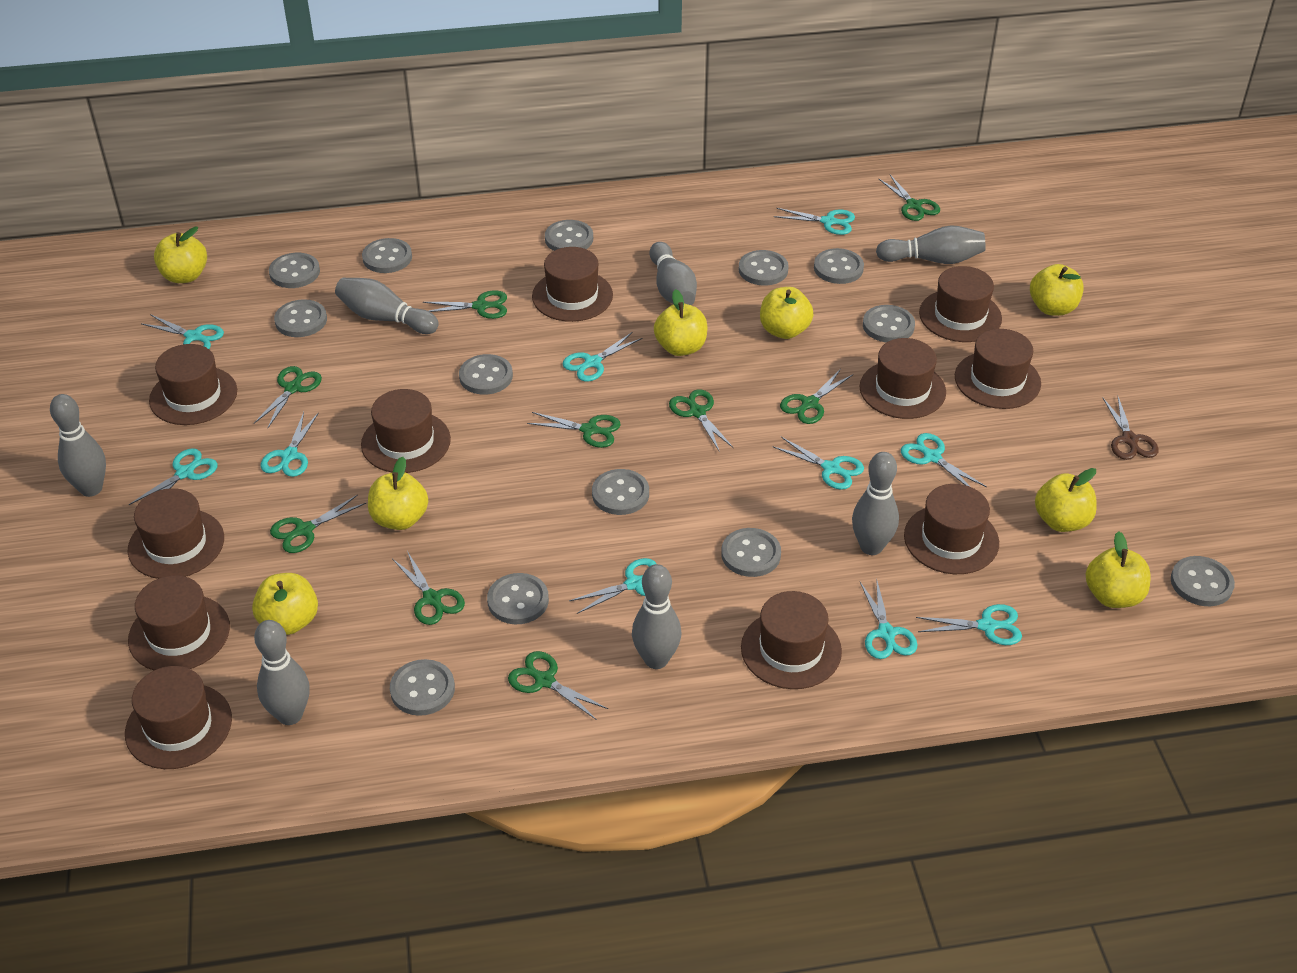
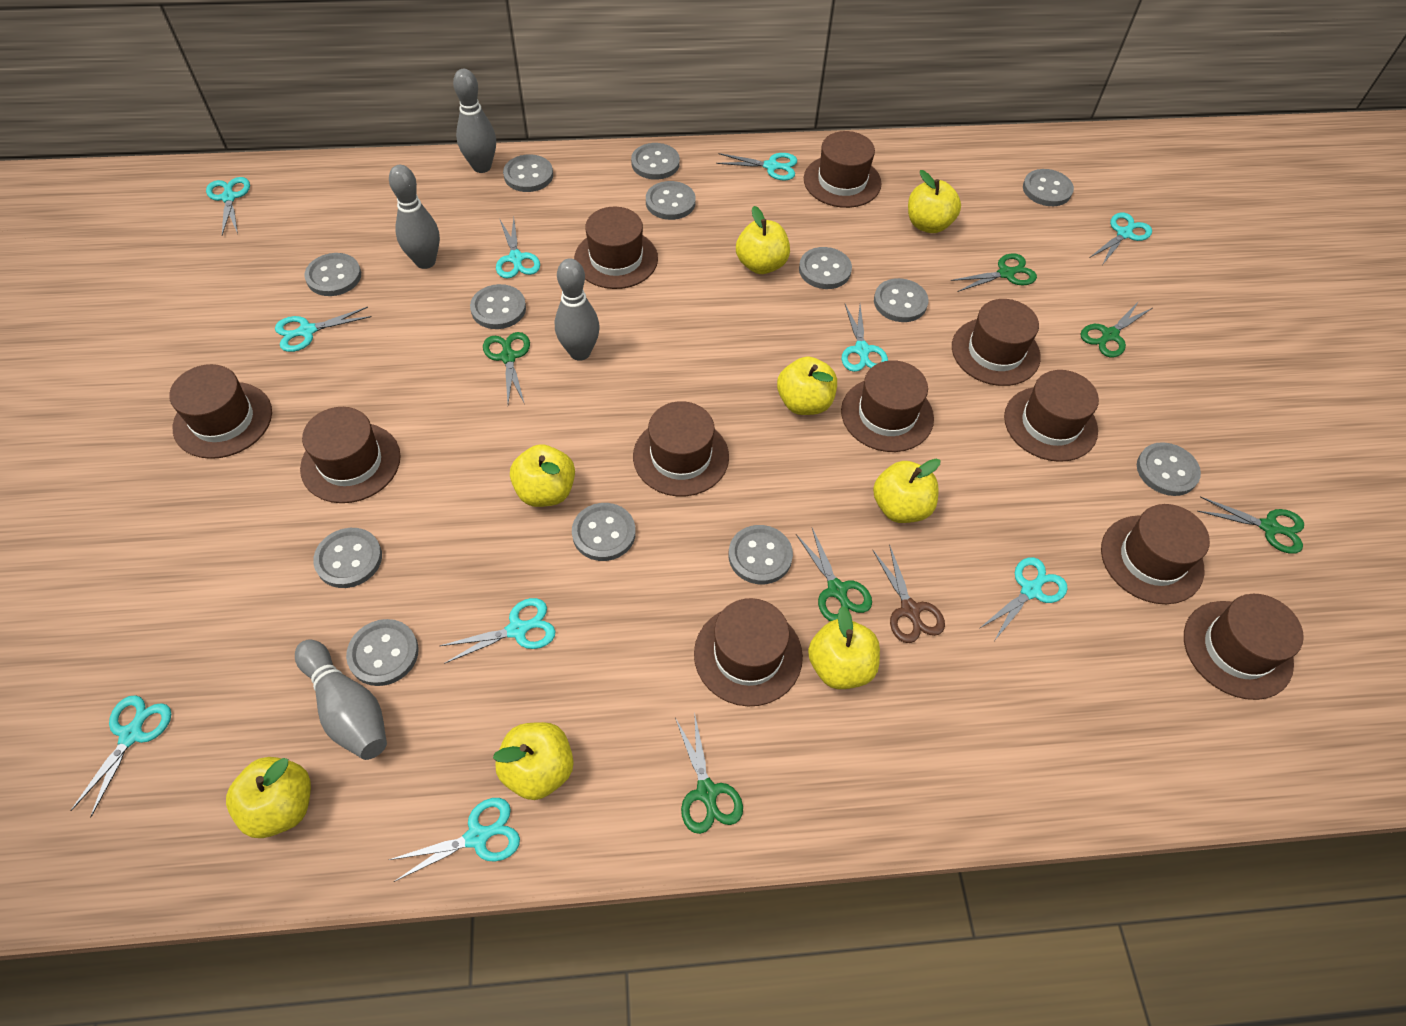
green scissors: 9 -> 6
grey bowling pin: 7 -> 4

